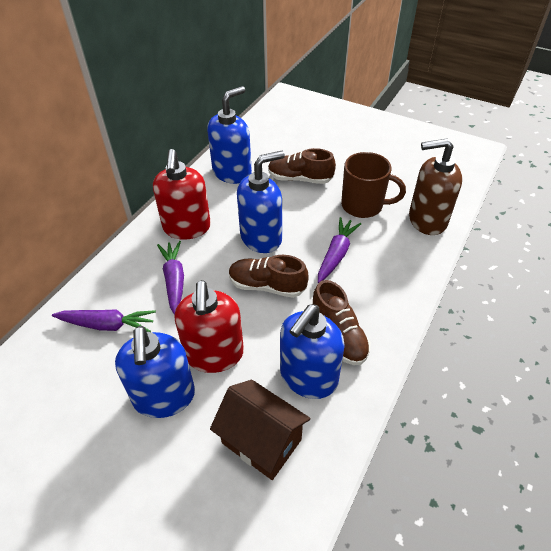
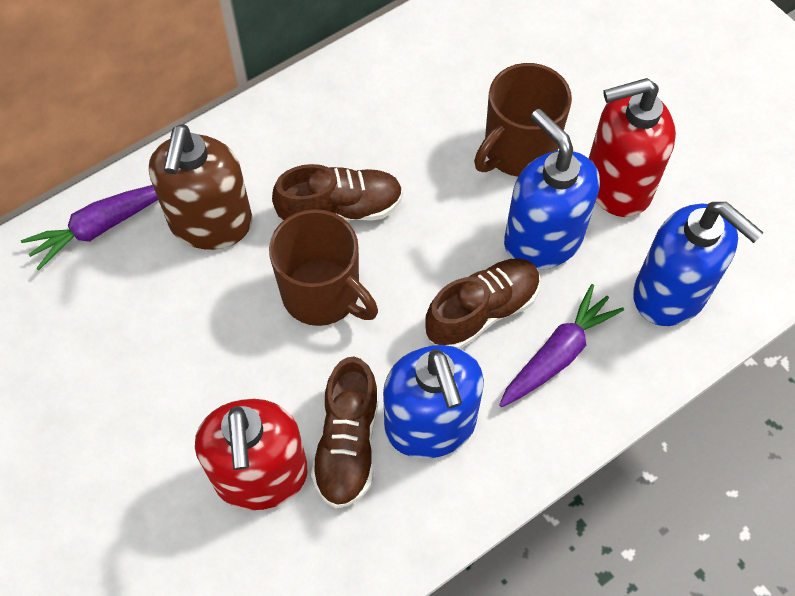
blue soap dispenser: 4 -> 3
brown house: 1 -> 0
brown mug: 1 -> 2
purple carrot: 3 -> 2

